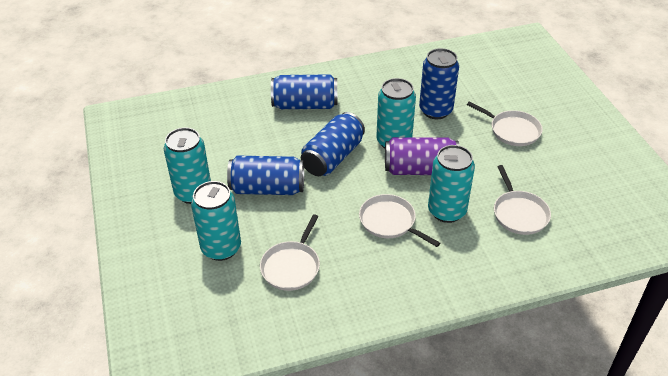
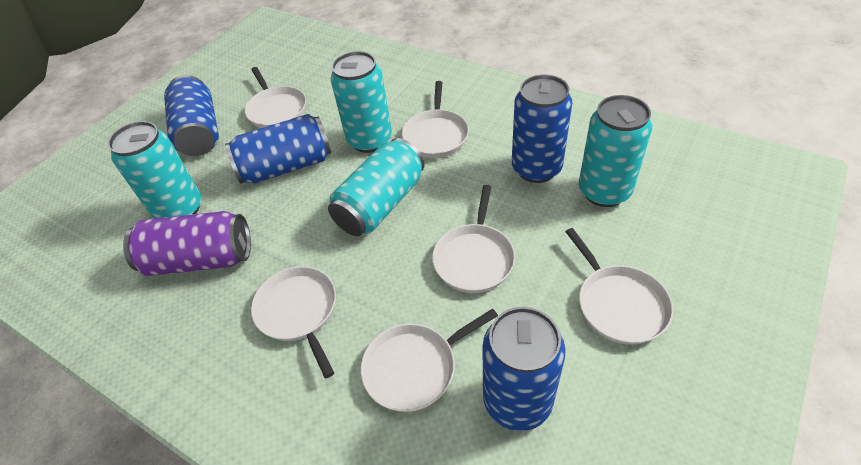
white pan: 4 -> 6

